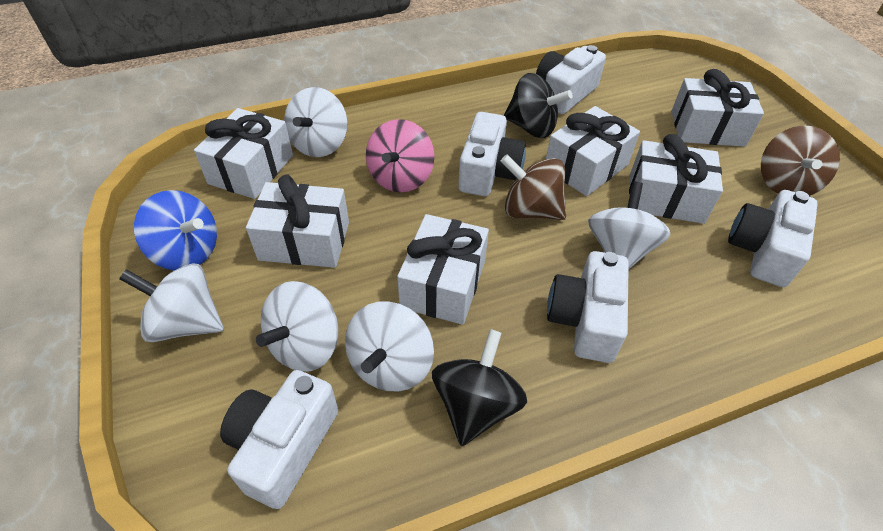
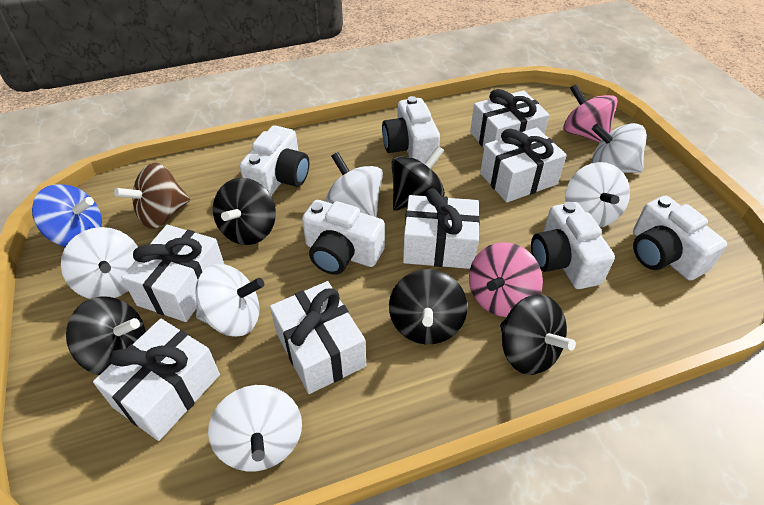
black spinning top: 2 -> 5
brown spinning top: 2 -> 1
pink spinning top: 1 -> 2
white spinning top: 5 -> 6

